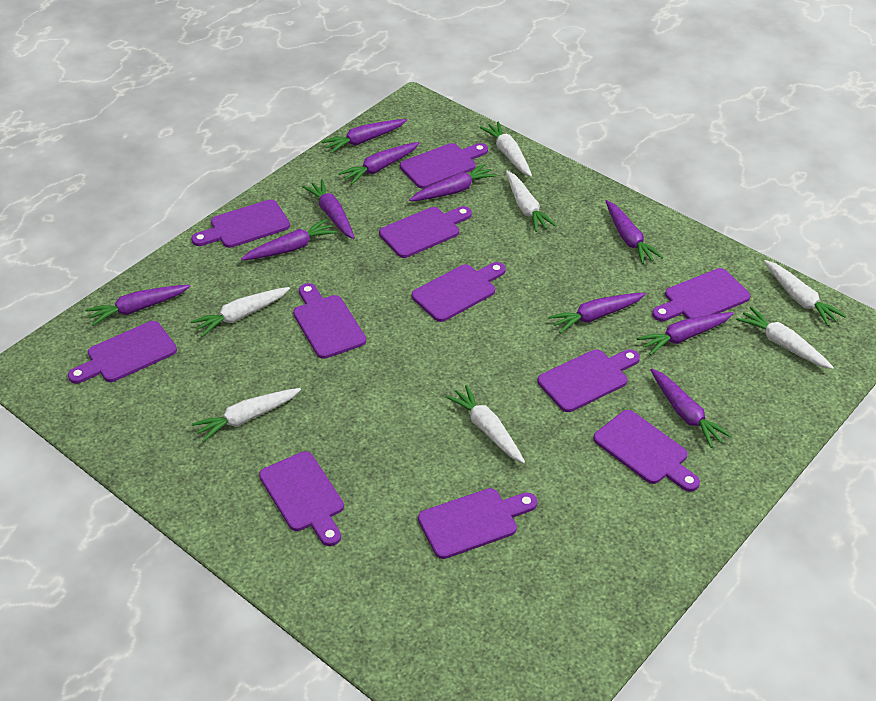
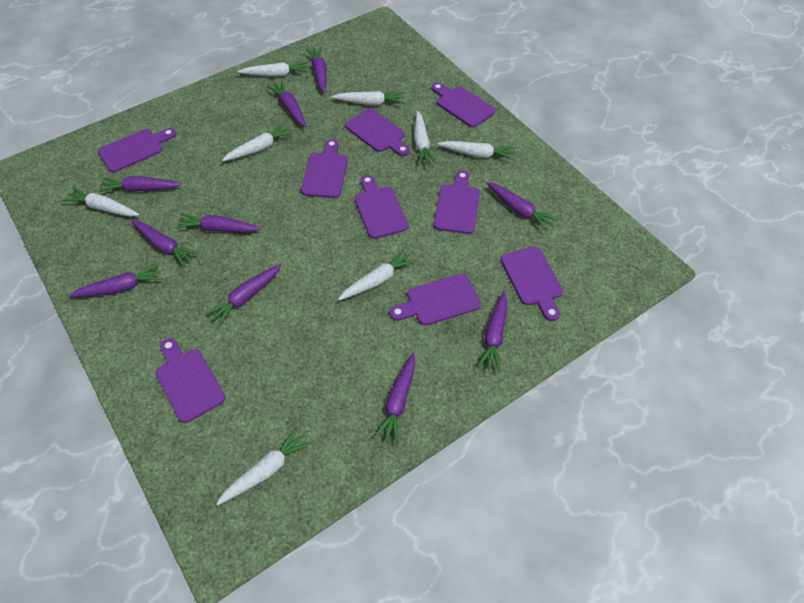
purple cutting board: 11 -> 9
white carrot: 7 -> 8

